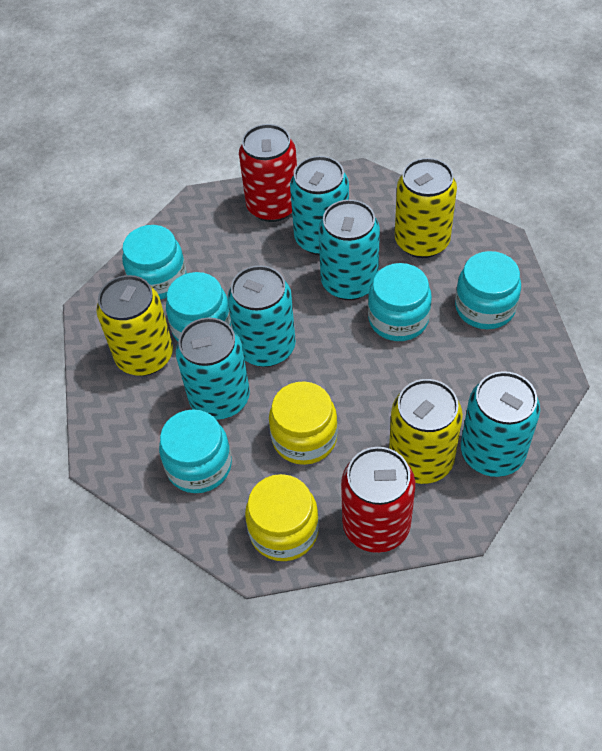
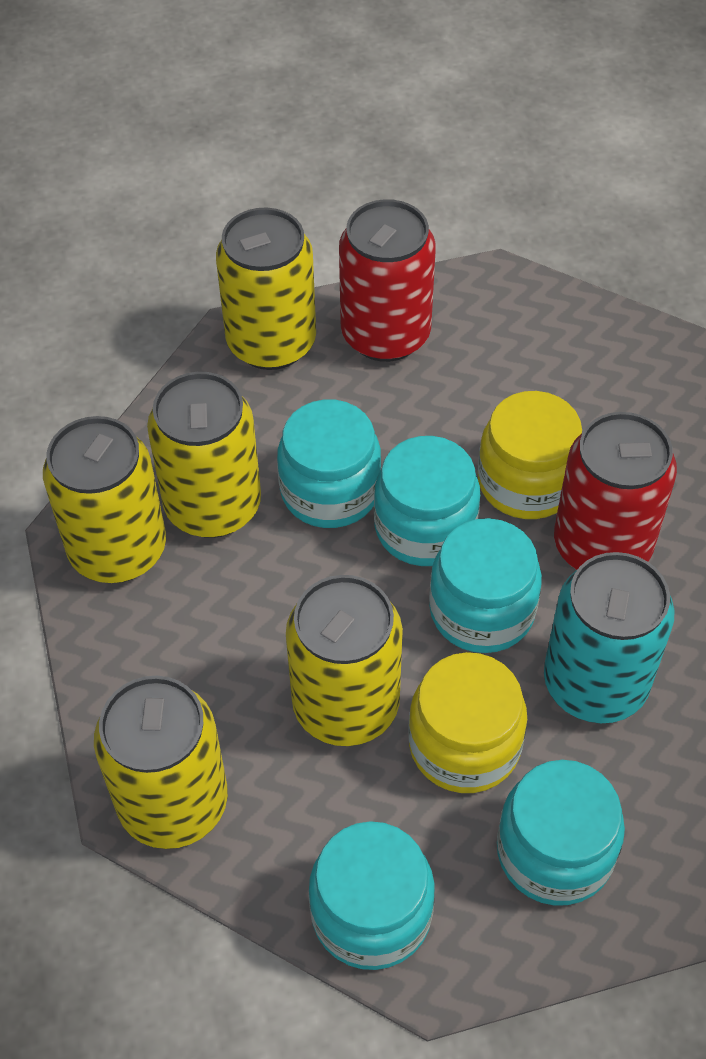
turquoise can: 5 -> 1
yellow can: 3 -> 5

